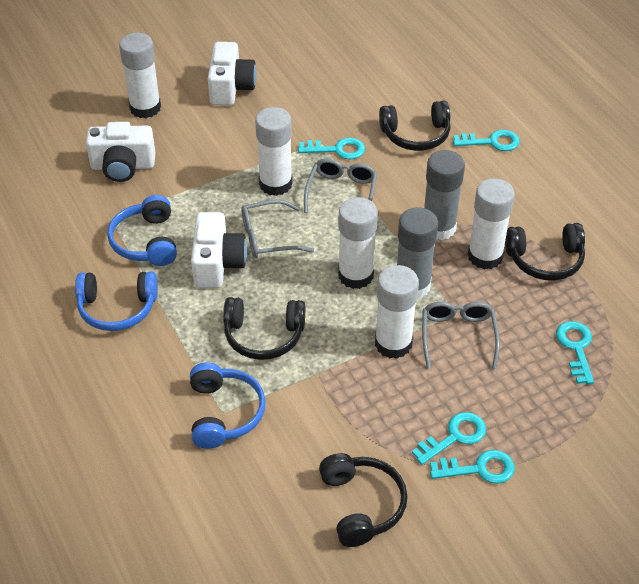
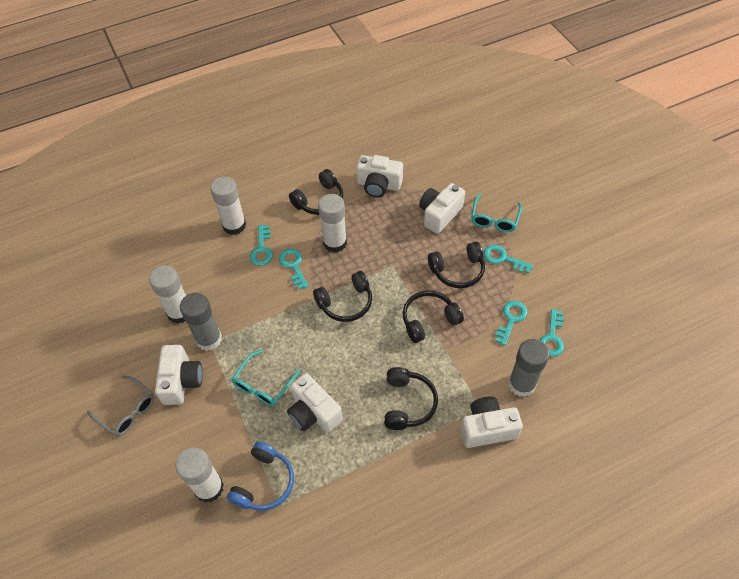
black headphones: 4 -> 5
blue headphones: 3 -> 1
grey glasses: 3 -> 1
turquoise glasses: 0 -> 2
white camera: 3 -> 5
white glue stick: 5 -> 4

